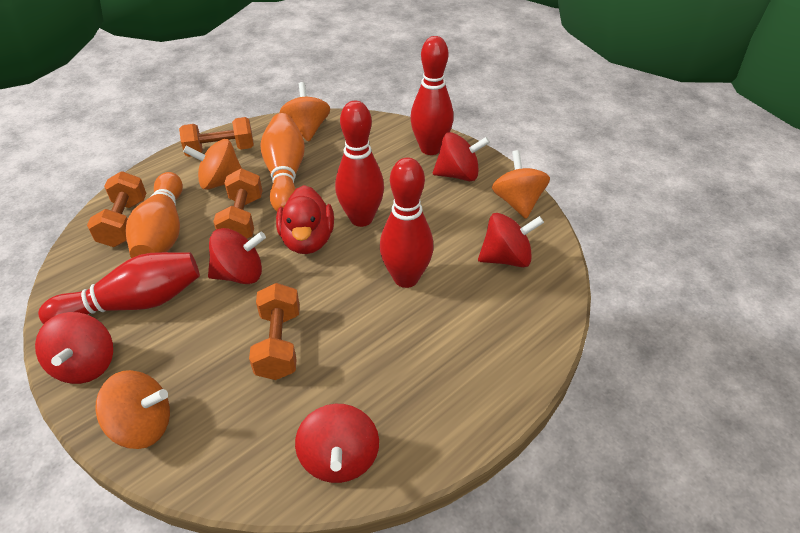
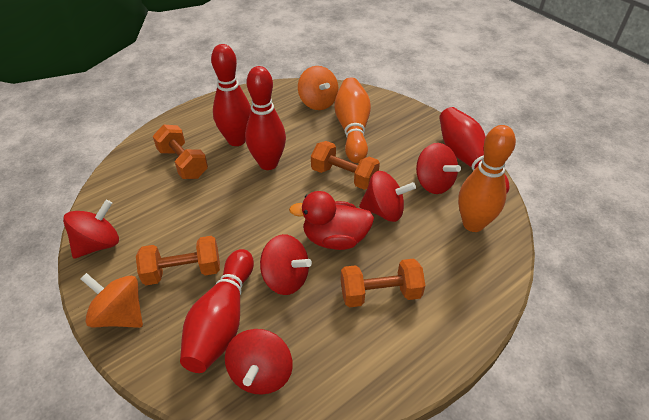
orange spinning top: 4 -> 2

